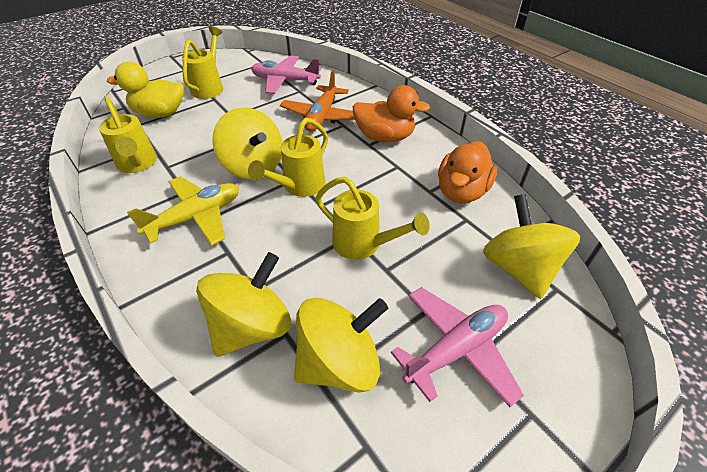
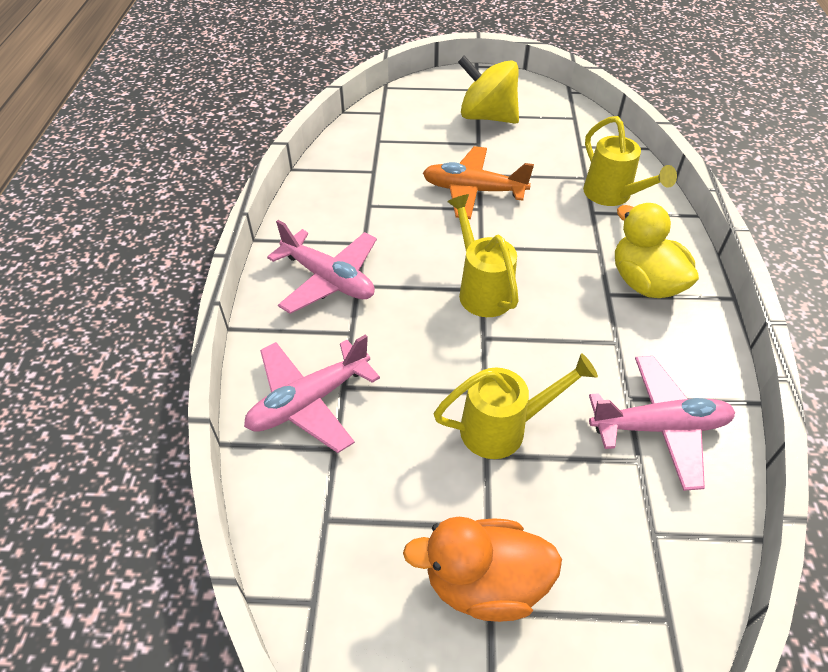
orange duck: 2 -> 1
pink plane: 2 -> 3
yellow plane: 1 -> 0
yellow spinning top: 4 -> 1
yellow watering can: 4 -> 3

